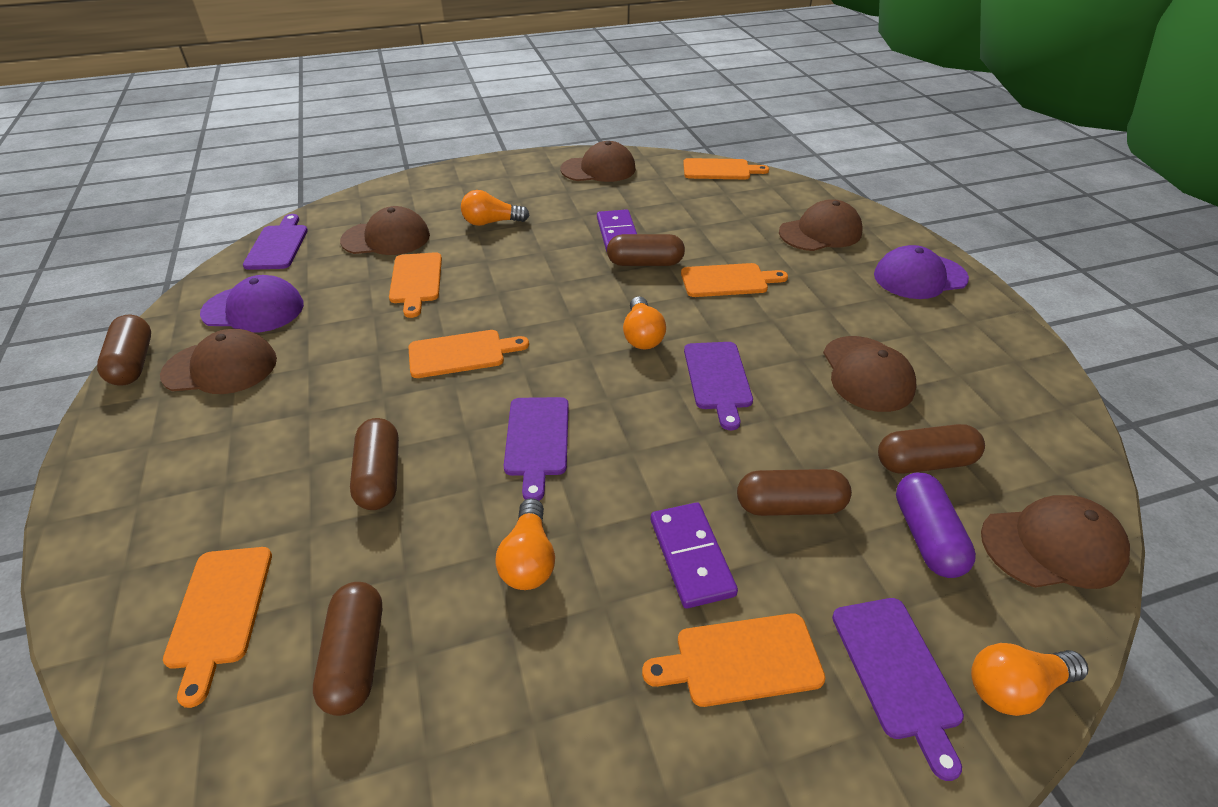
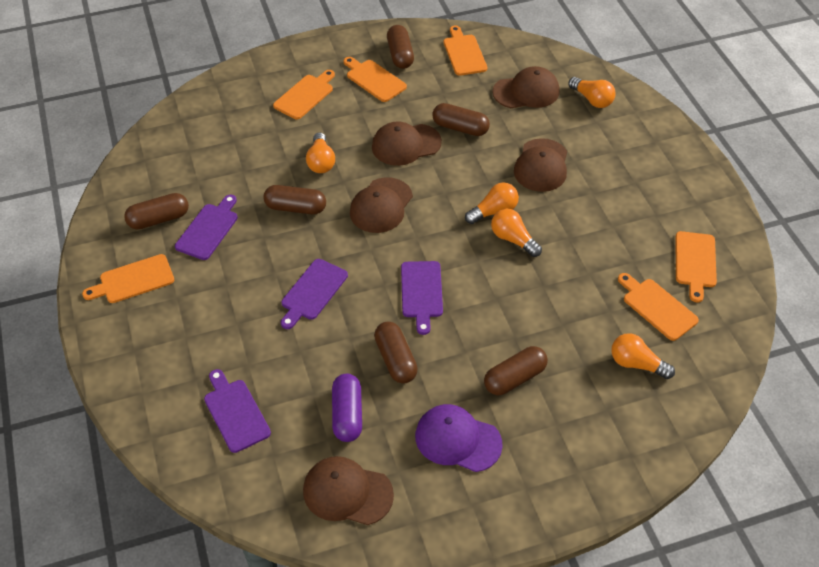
brown cap: 6 -> 5
orange light bulb: 4 -> 5
purple cap: 2 -> 1
purple domino: 2 -> 0

